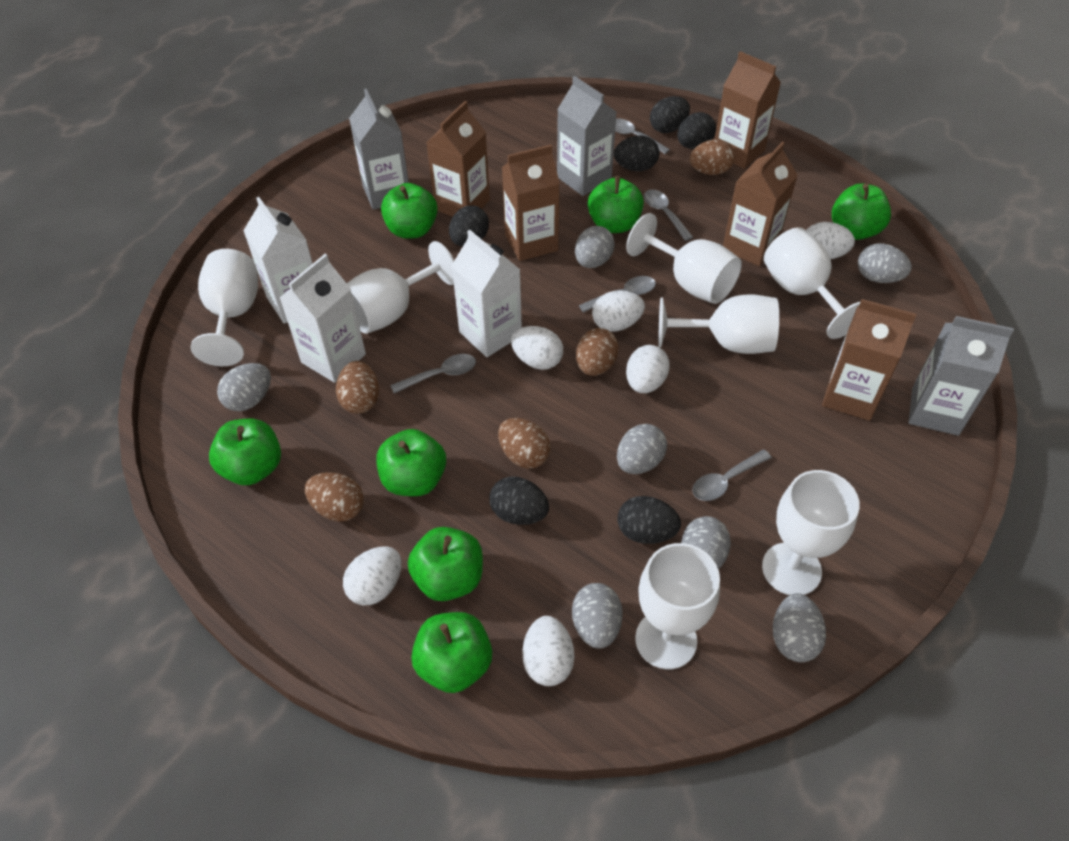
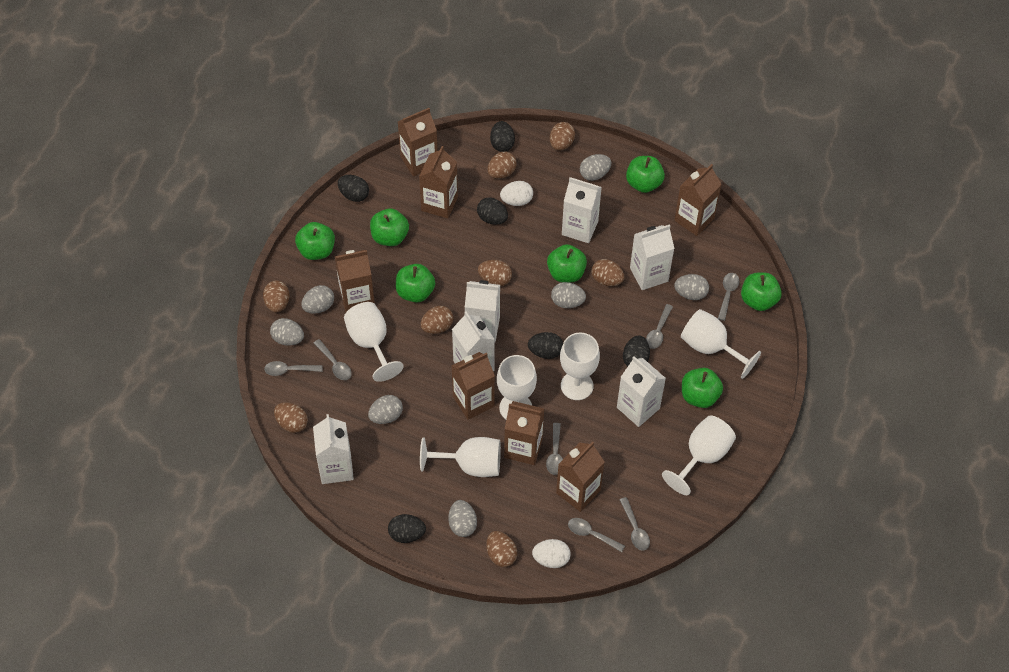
brown carton: 5 -> 7
brown egg: 5 -> 8
grey carton: 3 -> 0
grey spoon: 5 -> 7
white carton: 3 -> 6
white egg: 6 -> 2
white goblet: 7 -> 6

